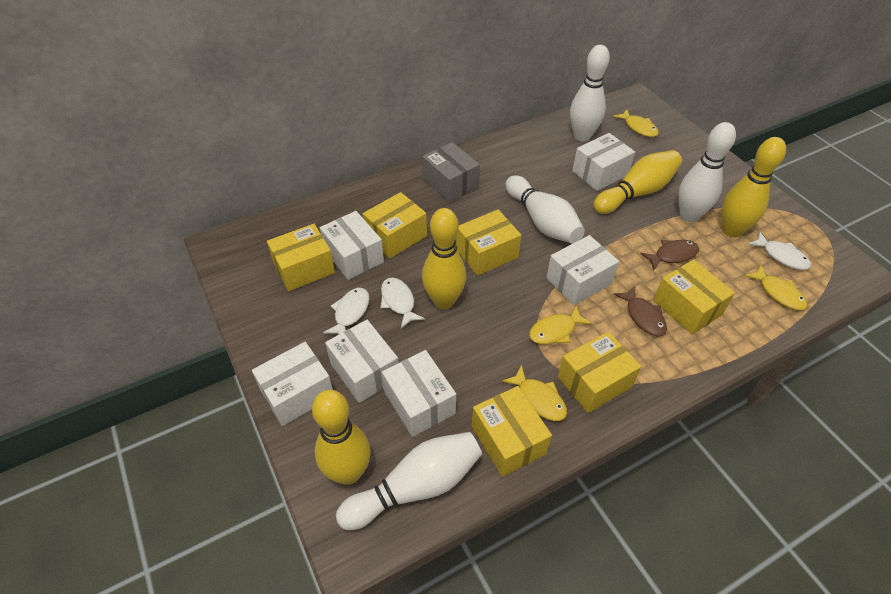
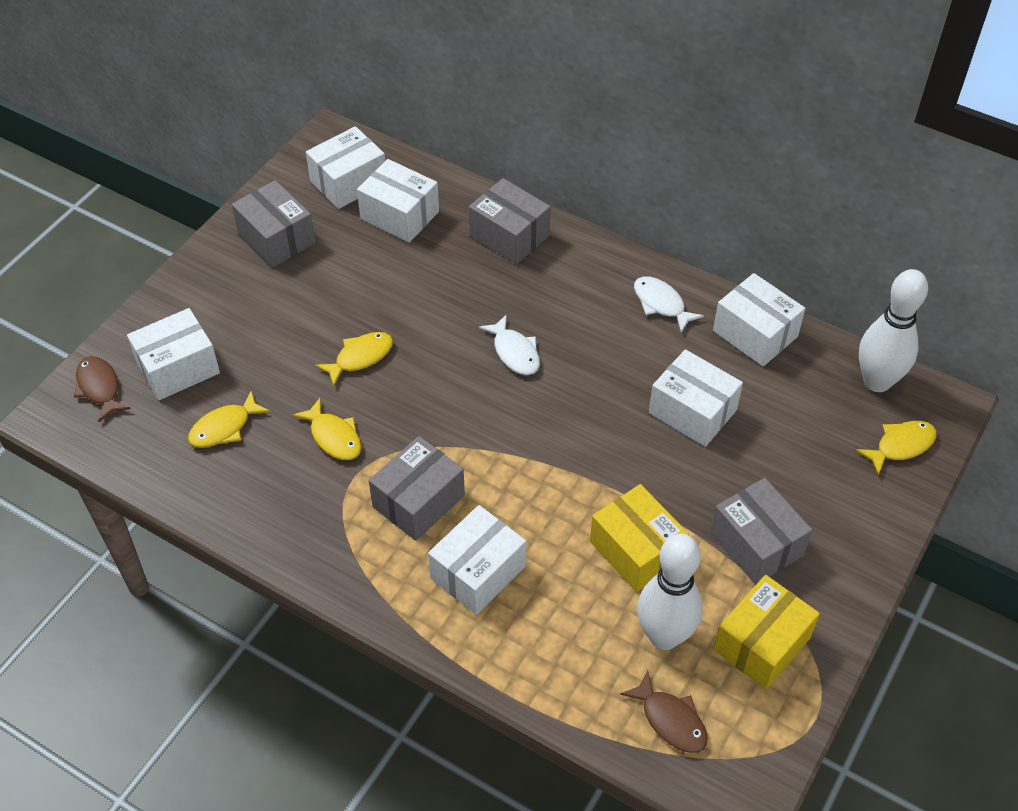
grey box: 1 -> 4
white bowling pin: 4 -> 2
white fish: 3 -> 2
yellow bowling pin: 4 -> 0
yellow box: 6 -> 2

